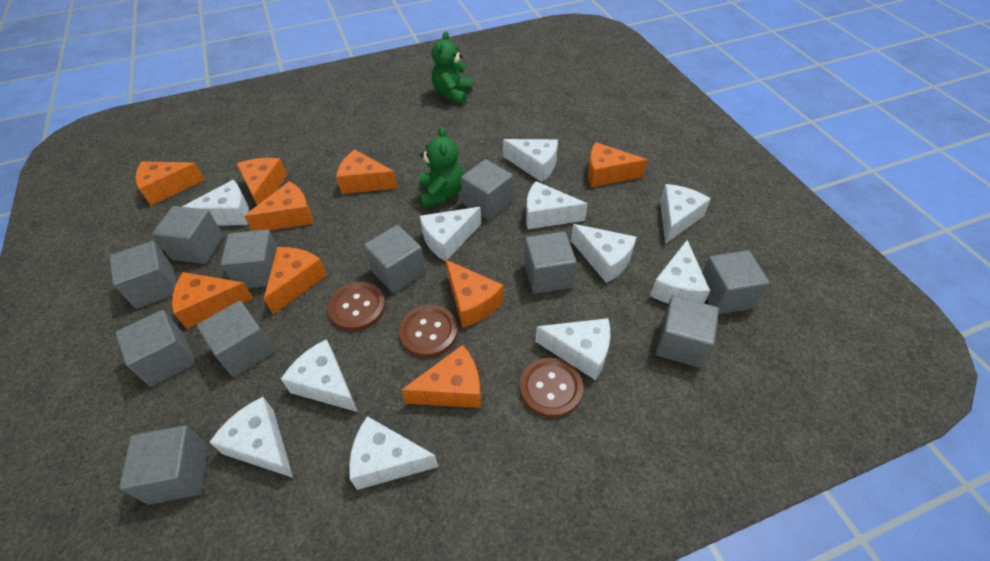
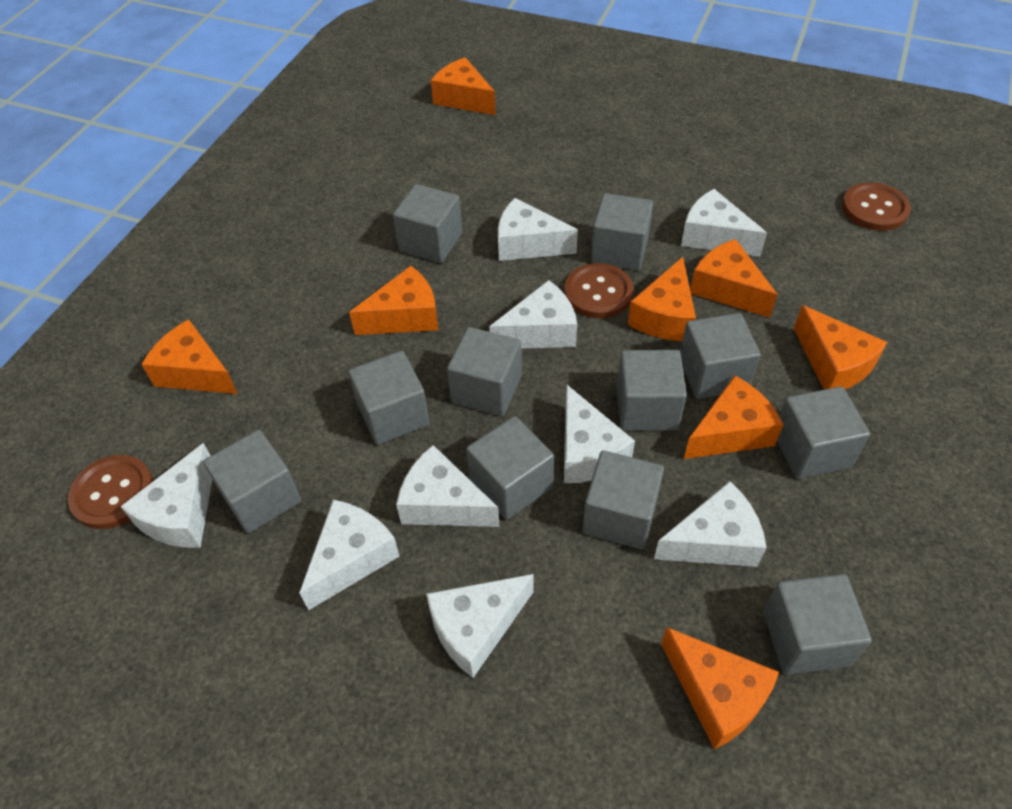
green teddy bear: 2 -> 0
orange cheese: 9 -> 8
white cheese: 11 -> 9

